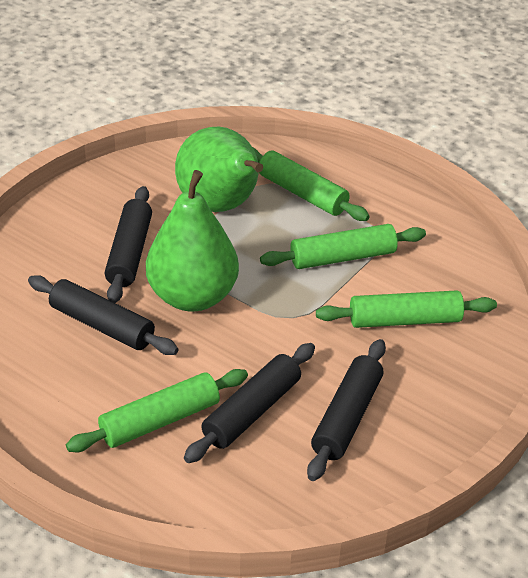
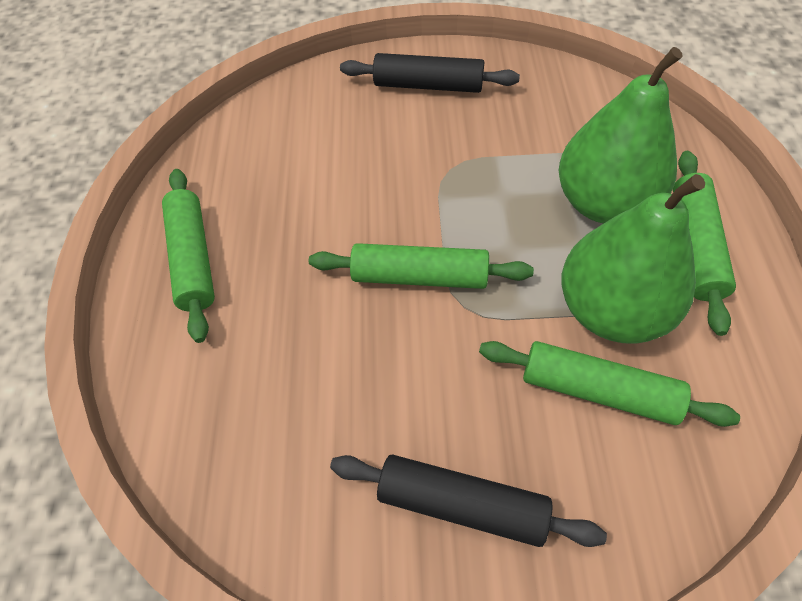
black rolling pin: 4 -> 2

